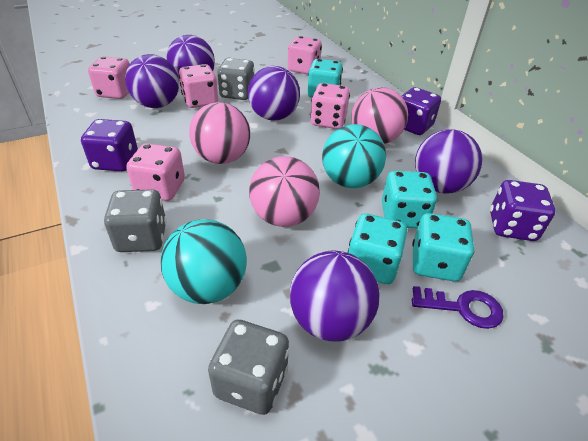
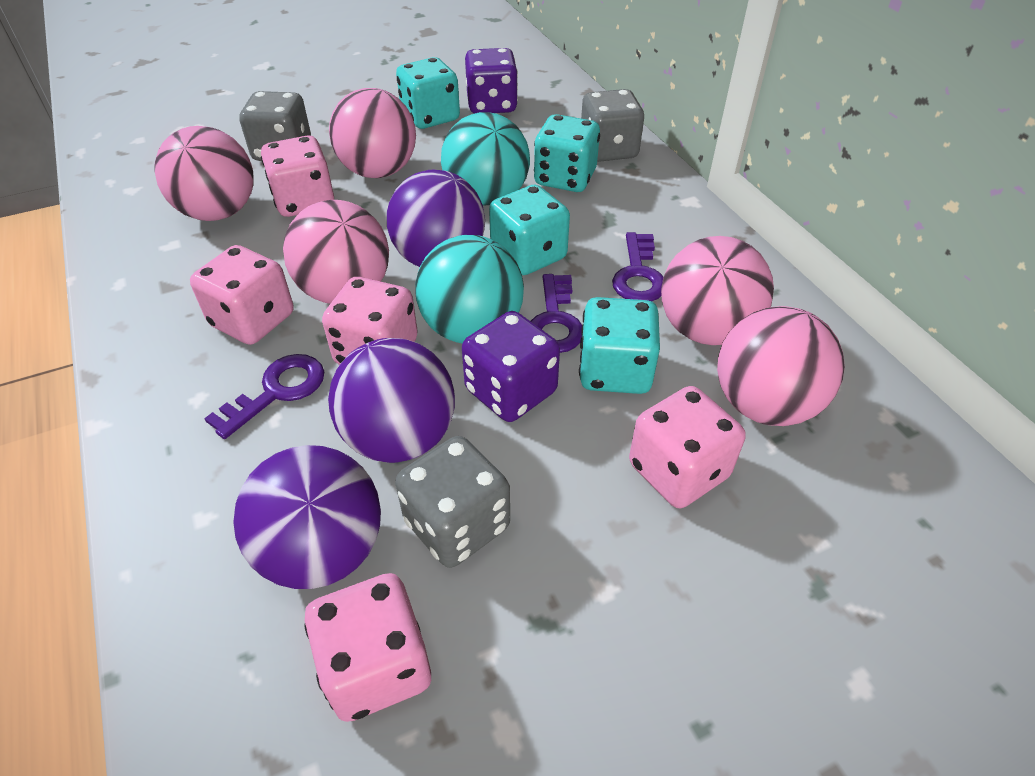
pink ball: 3 -> 5
purple ball: 5 -> 3
purple dice: 3 -> 2
purple key: 1 -> 3

